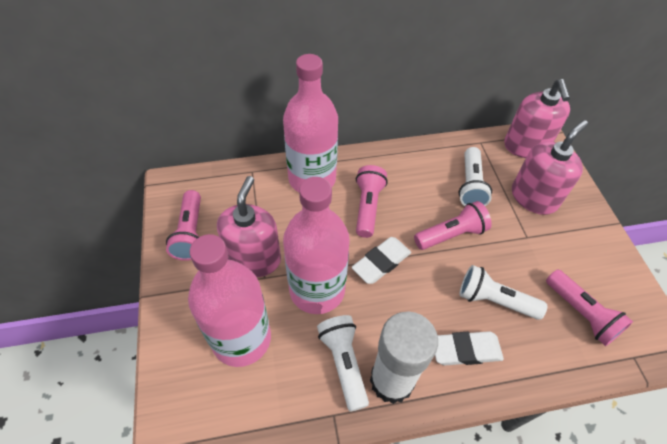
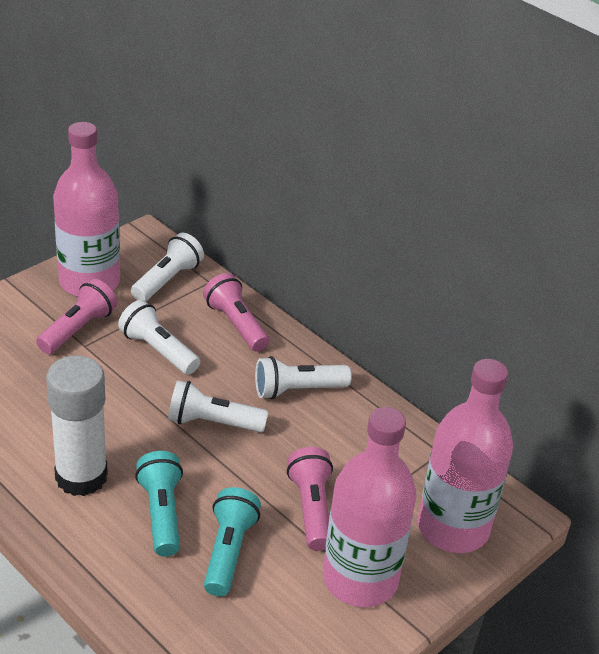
pink flashlight: 4 -> 3
pink soap dispenser: 3 -> 0
turquoise flashlight: 0 -> 2
white eraser: 2 -> 0
white flashlight: 3 -> 4

